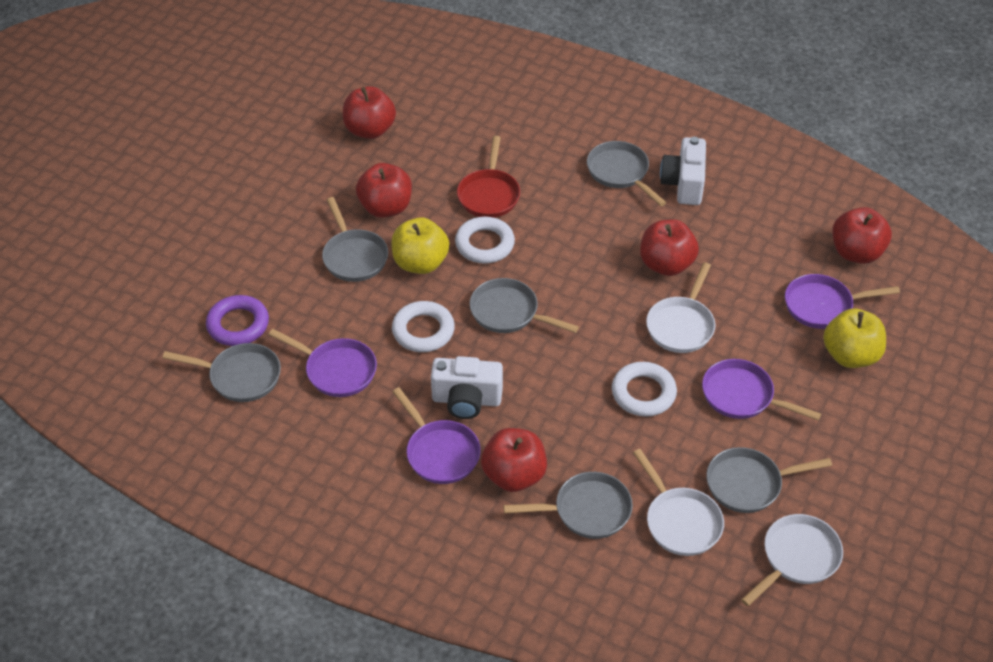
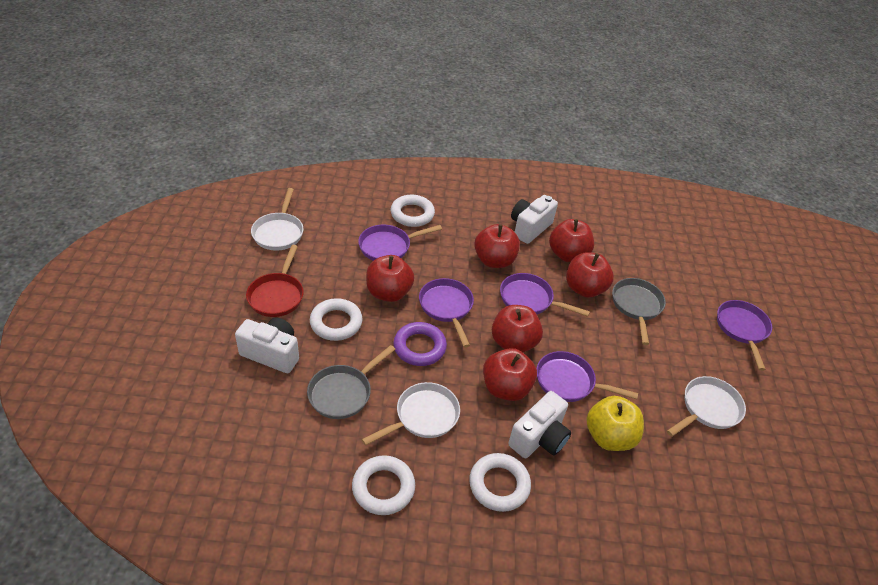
grey pan: 6 -> 2
purple pan: 4 -> 5
red apple: 5 -> 6
white camera: 2 -> 3
white ring: 3 -> 4
yellow apple: 2 -> 1

